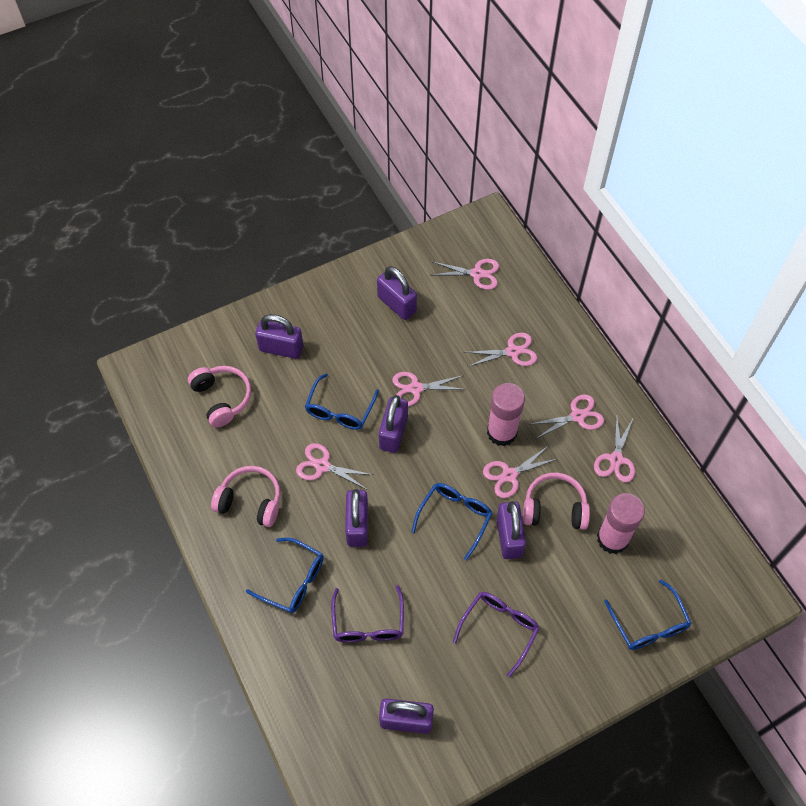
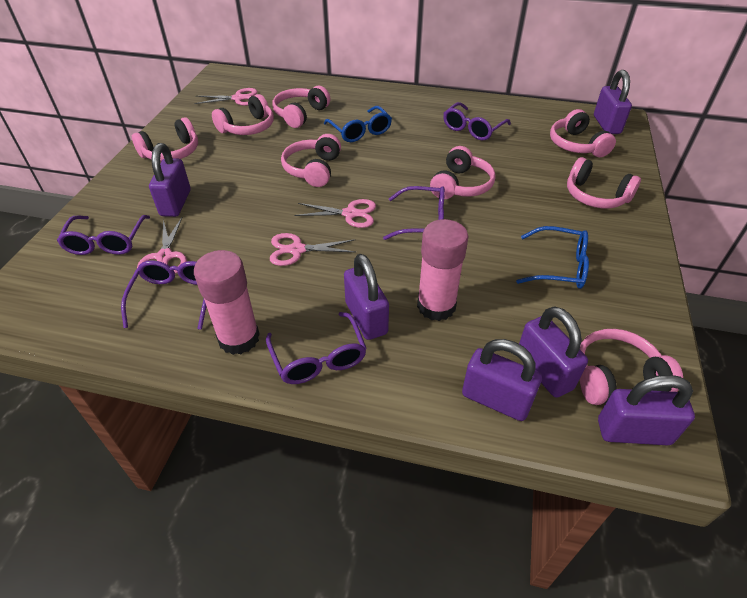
blue glasses: 4 -> 2
pink headphones: 3 -> 8
pink scissors: 7 -> 4
purple glasses: 2 -> 5

